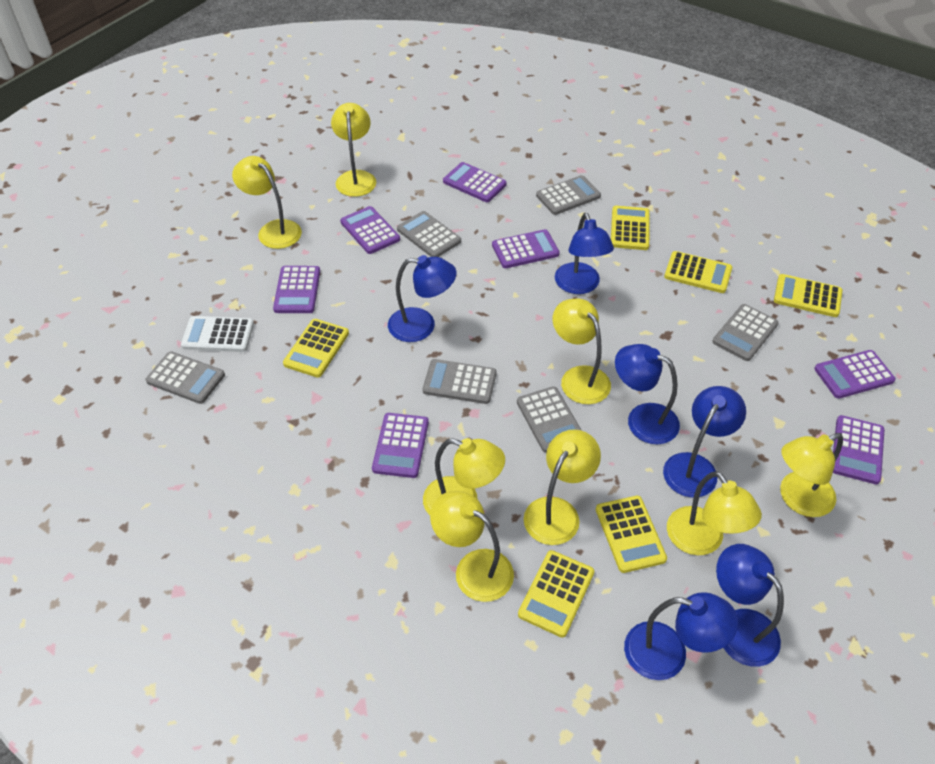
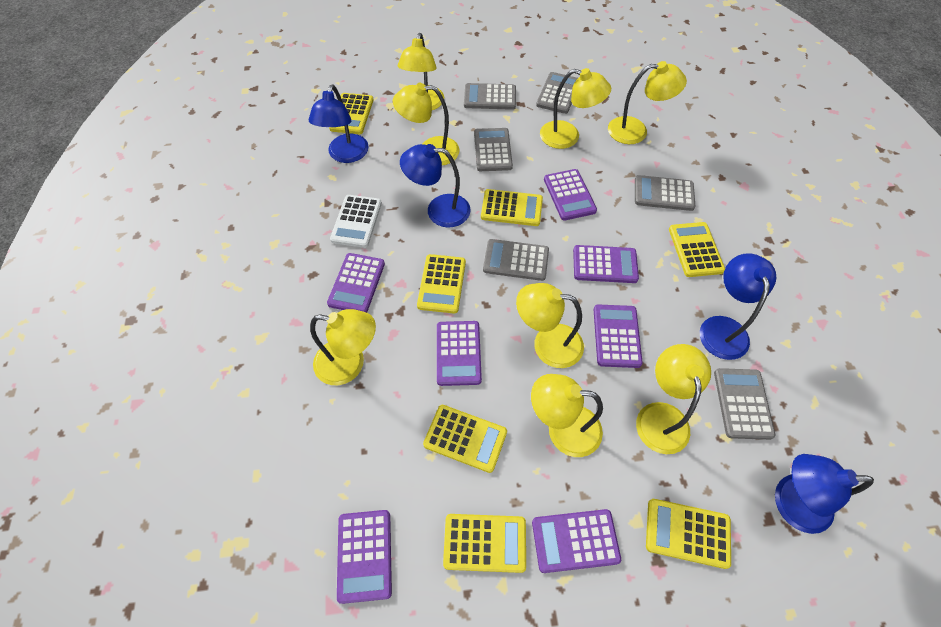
blue lamp: 6 -> 4
yellow calculator: 6 -> 7

